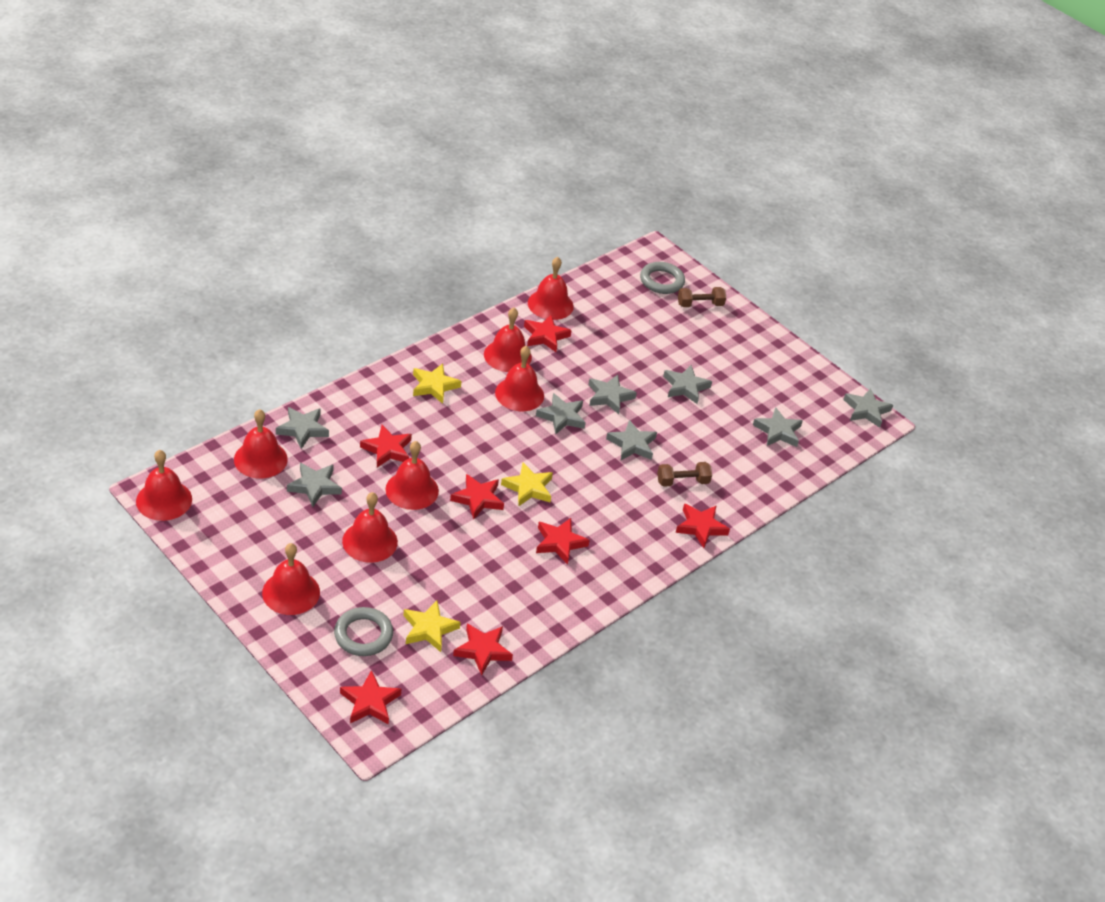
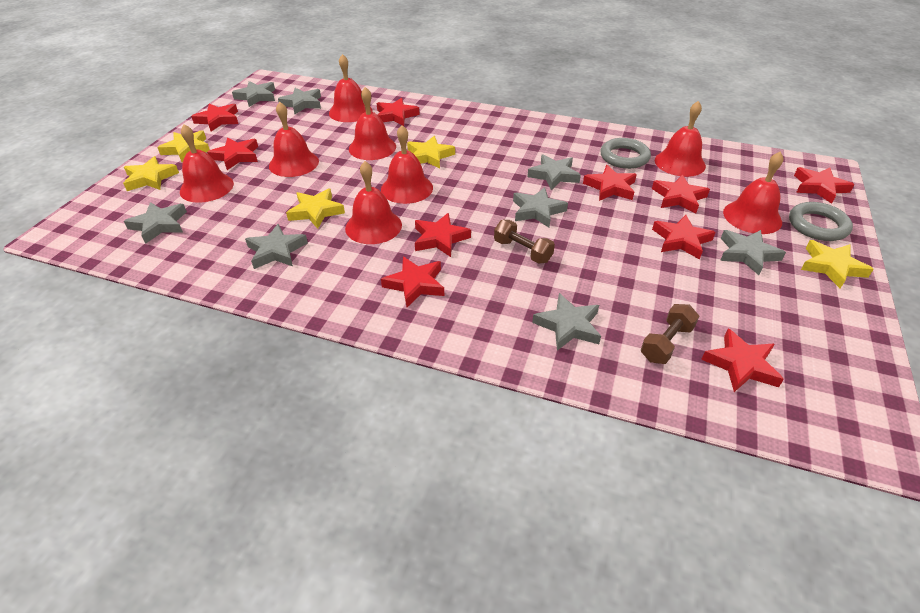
red star: 7 -> 10
yellow star: 3 -> 5

